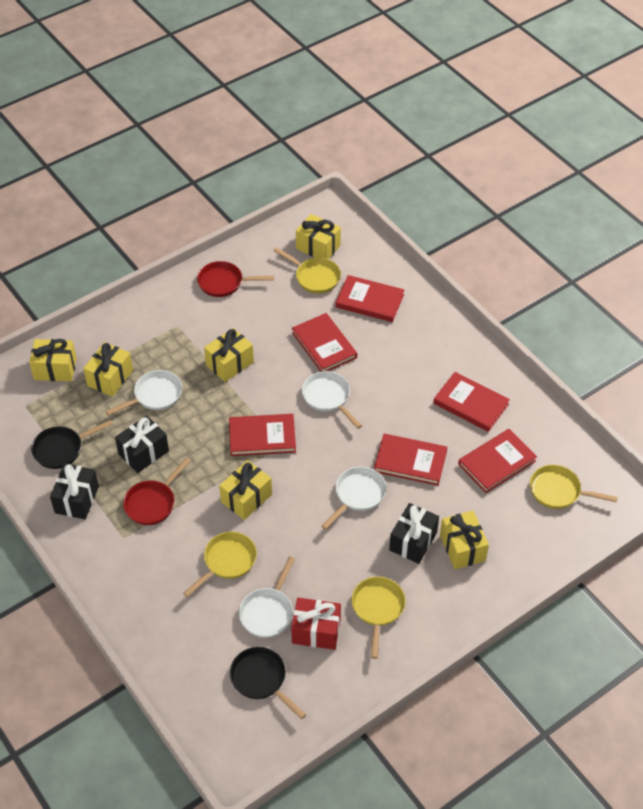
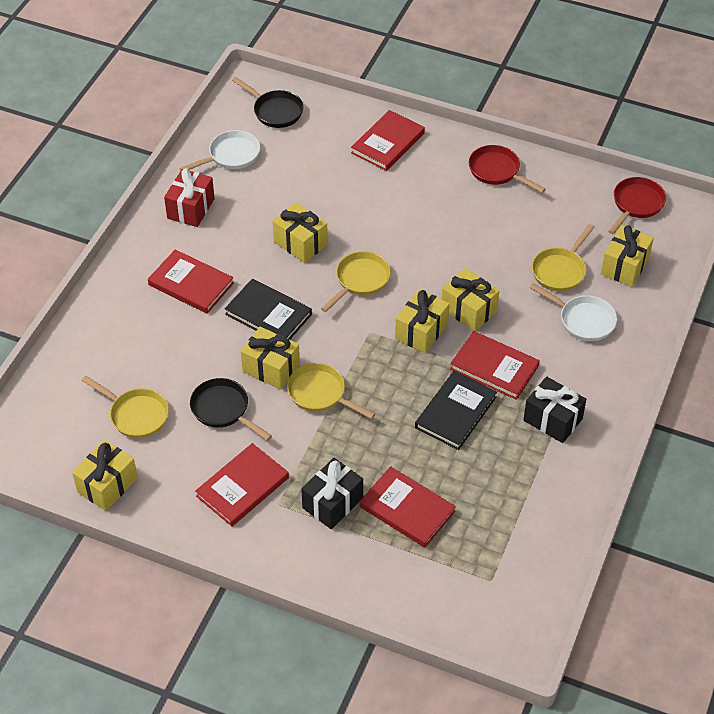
black book: 0 -> 2
black gift: 3 -> 2
red book: 6 -> 5
white pan: 4 -> 2

